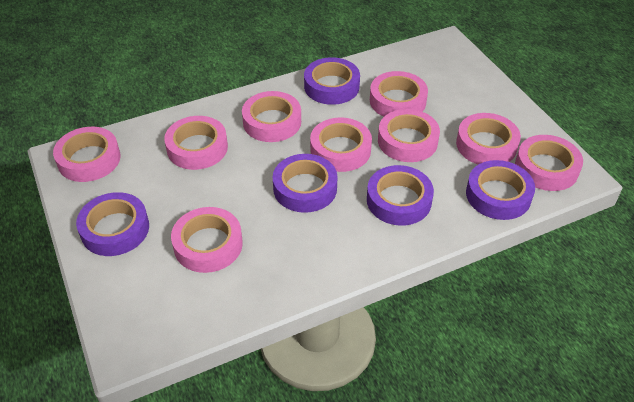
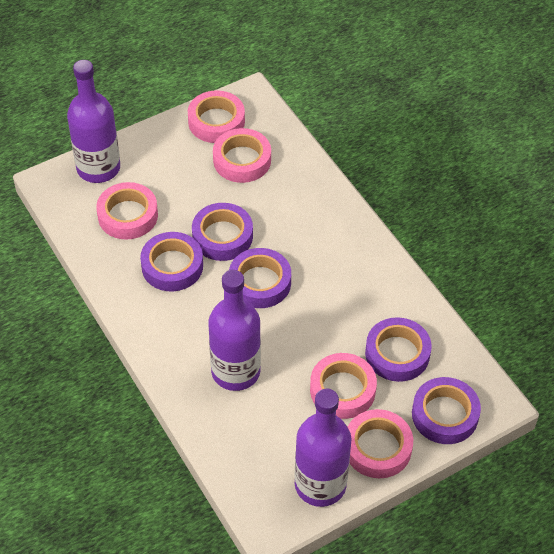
pink tape: 9 -> 5
purple bottle: 0 -> 3

